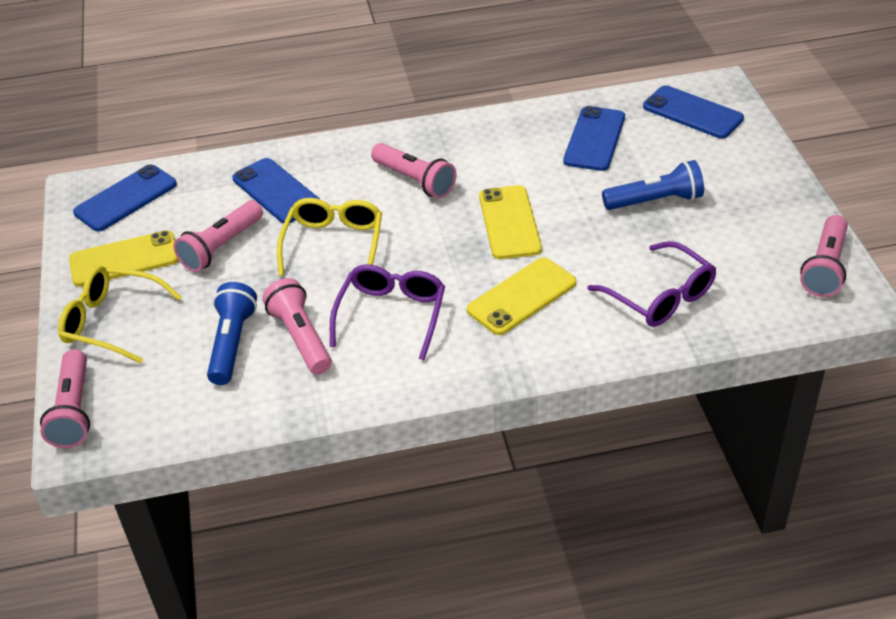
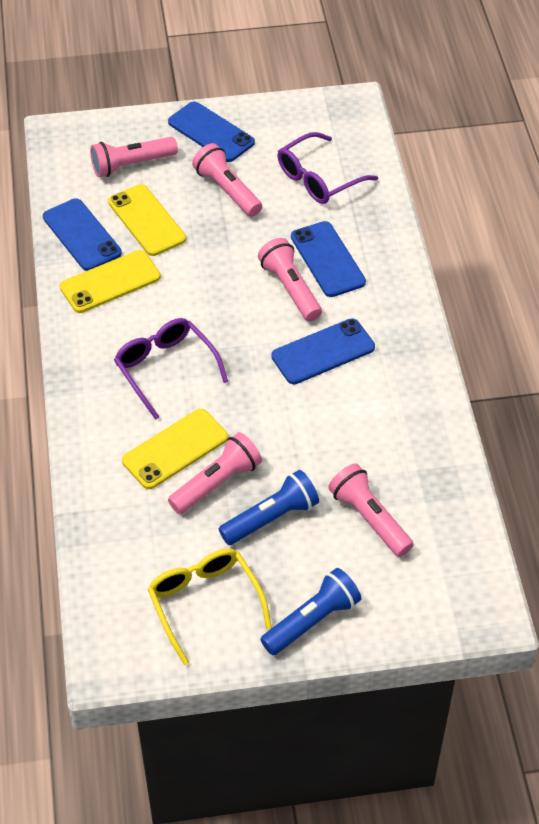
yellow glasses: 2 -> 1

